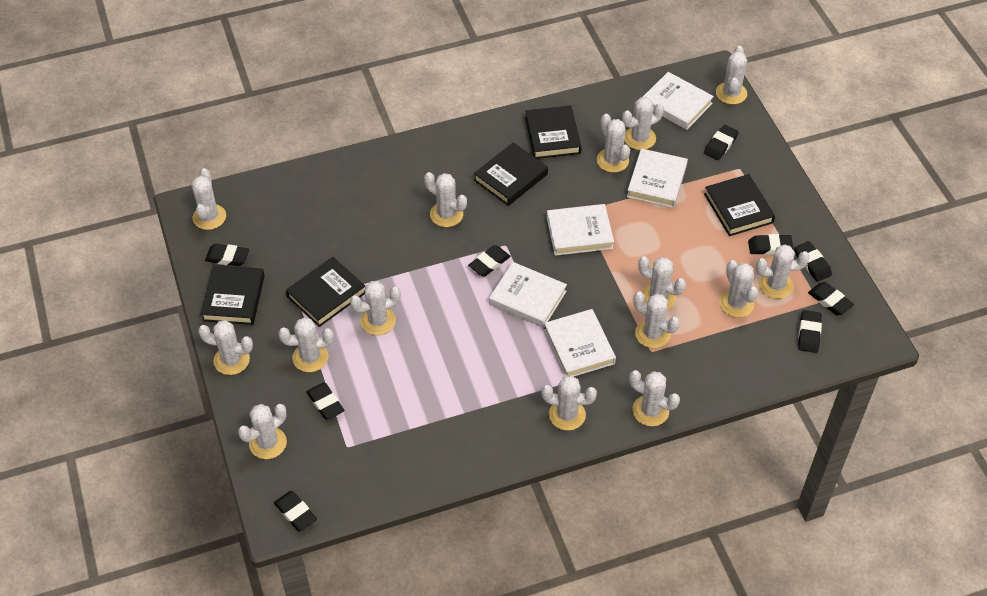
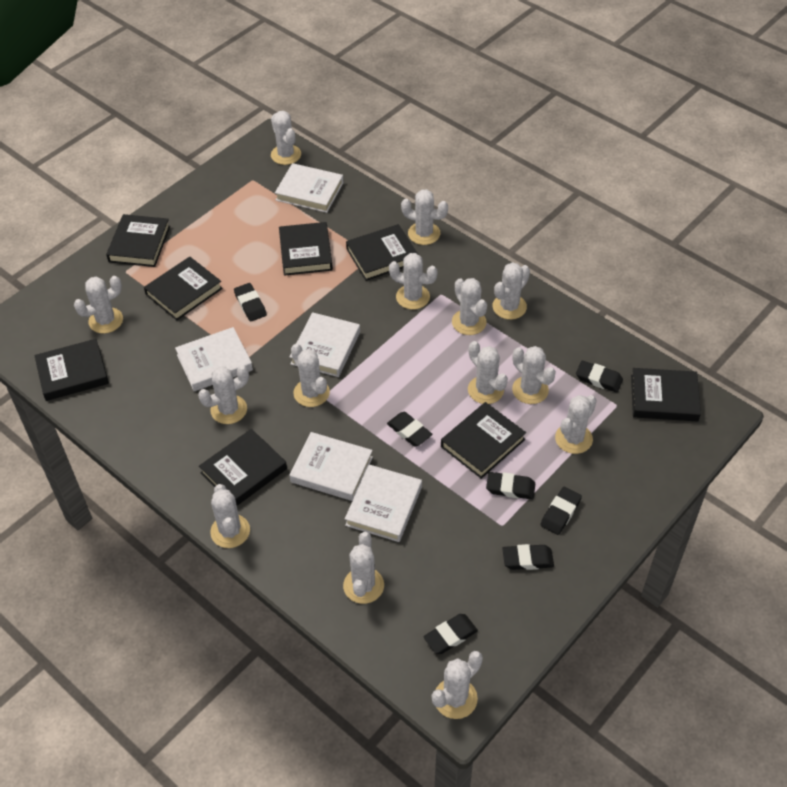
black book: 5 -> 8
black eraser: 9 -> 7
white cactus: 15 -> 14

